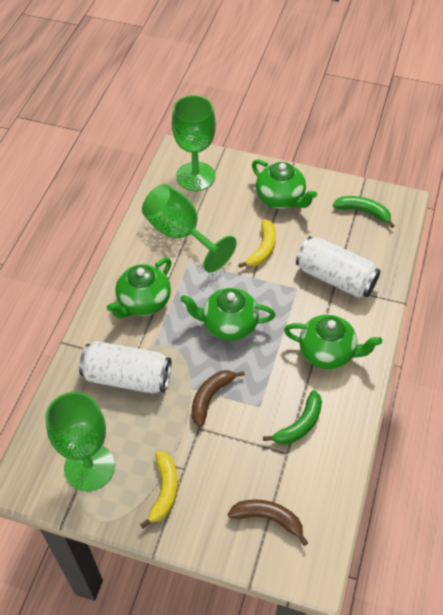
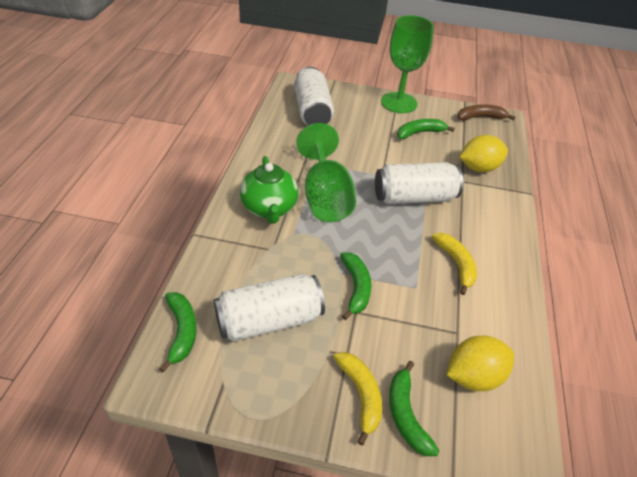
brown banana: 2 -> 1
green banana: 2 -> 4
green goblet: 3 -> 2
green teapot: 4 -> 1
white can: 2 -> 3
yellow lemon: 0 -> 2

